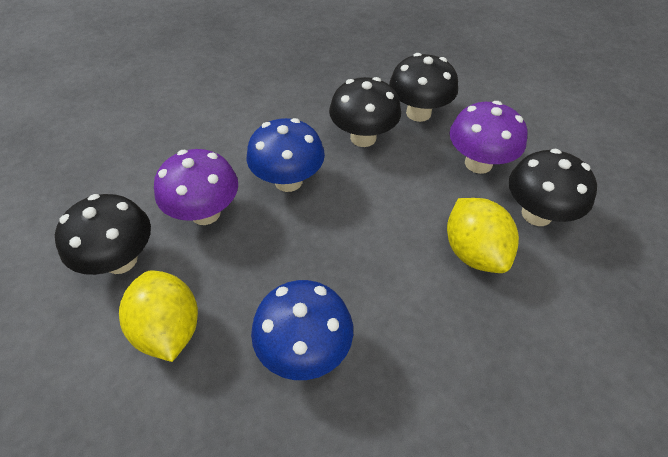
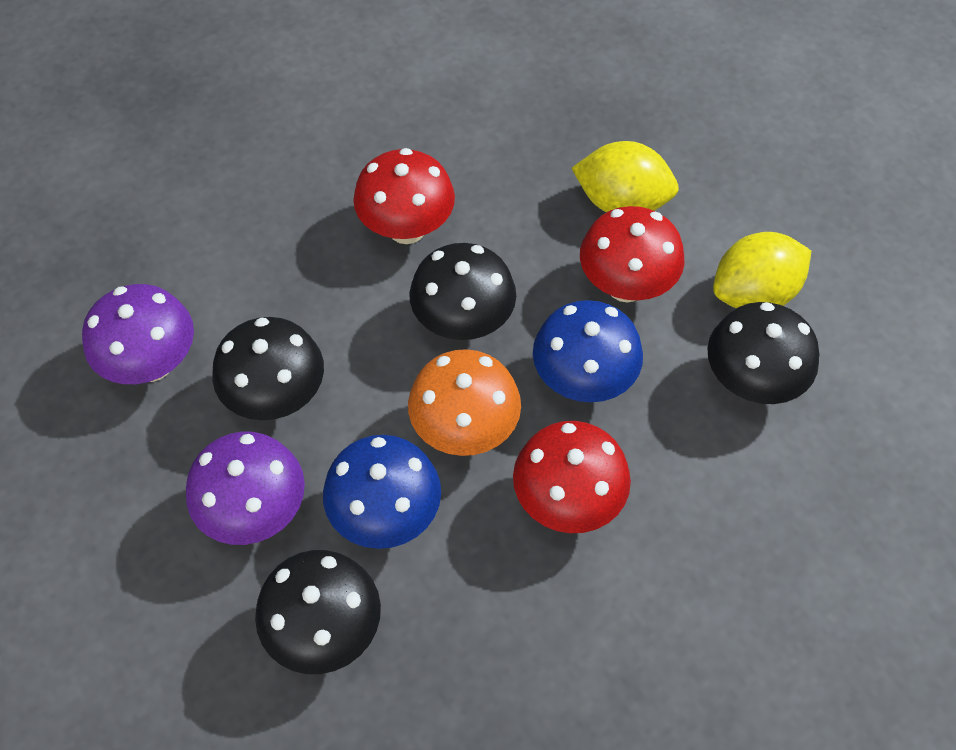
orange mushroom: 0 -> 1
red mushroom: 0 -> 3

